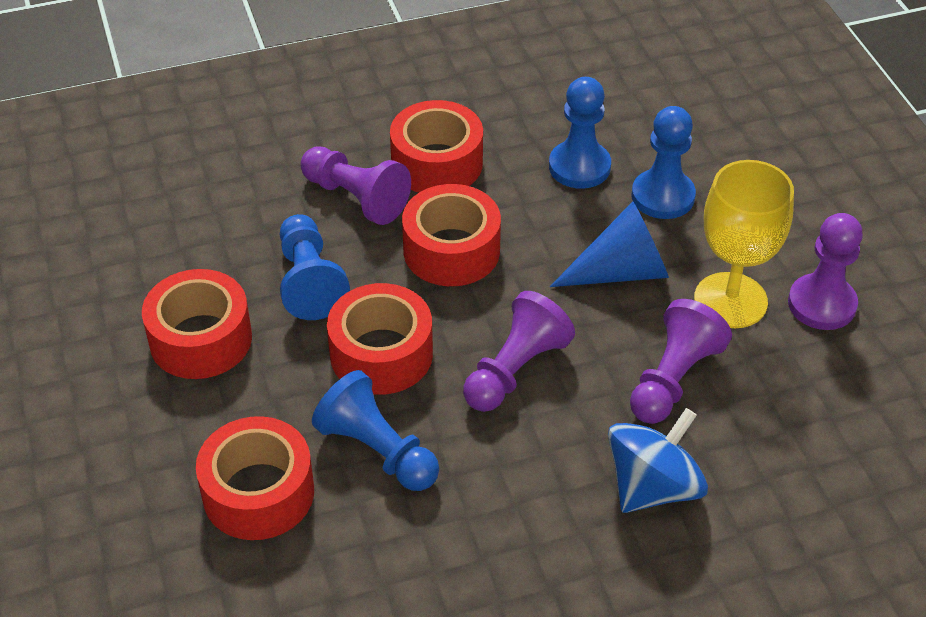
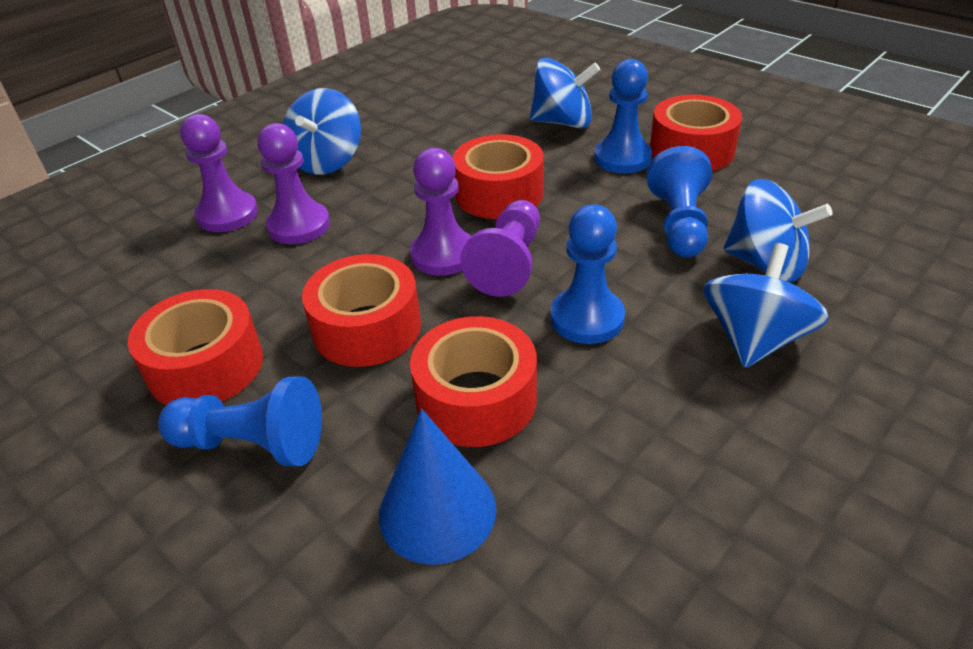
blue spinning top: 1 -> 4
yellow goblet: 1 -> 0

